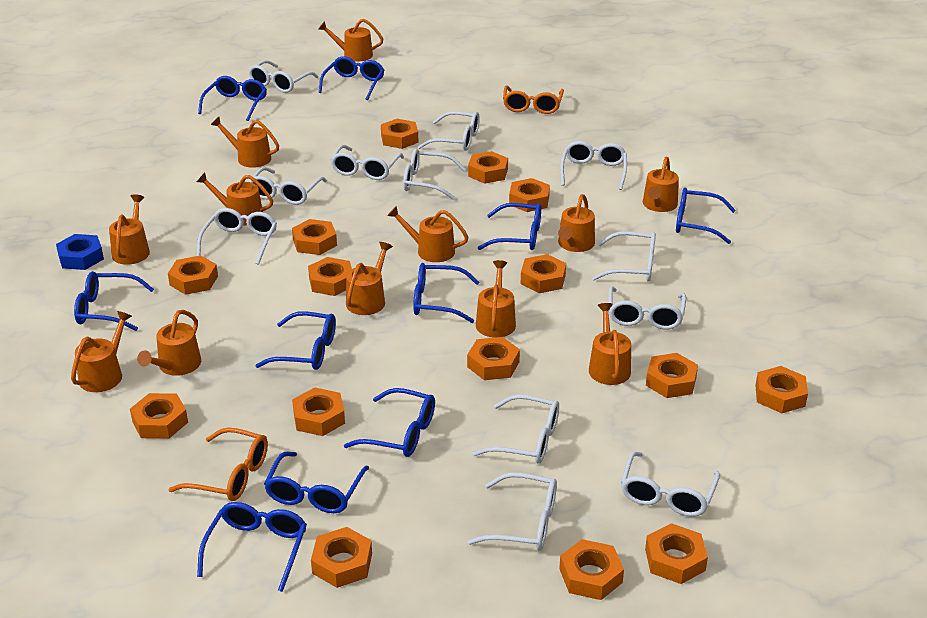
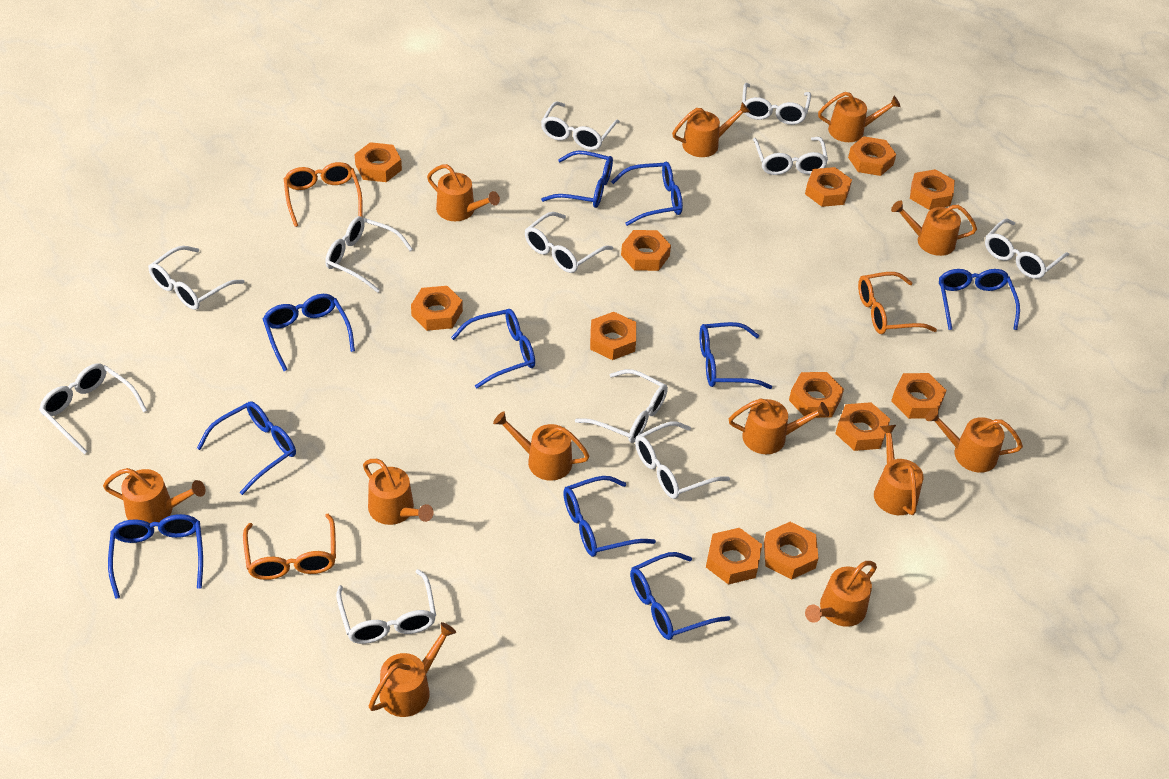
blue nut: 1 -> 0
orange glasses: 2 -> 3
orange nut: 15 -> 12
white glasses: 12 -> 11

